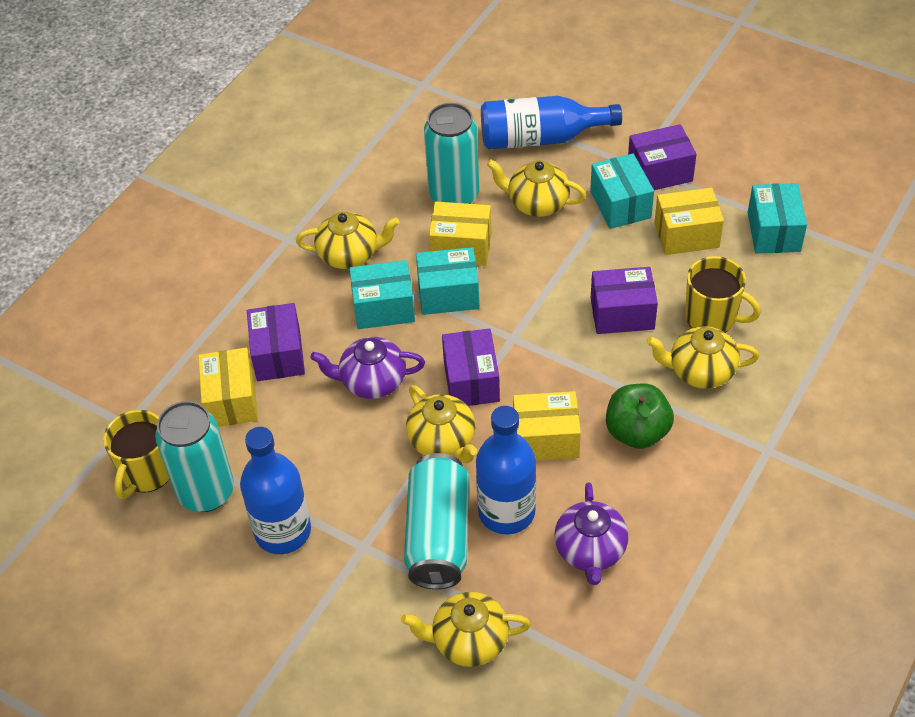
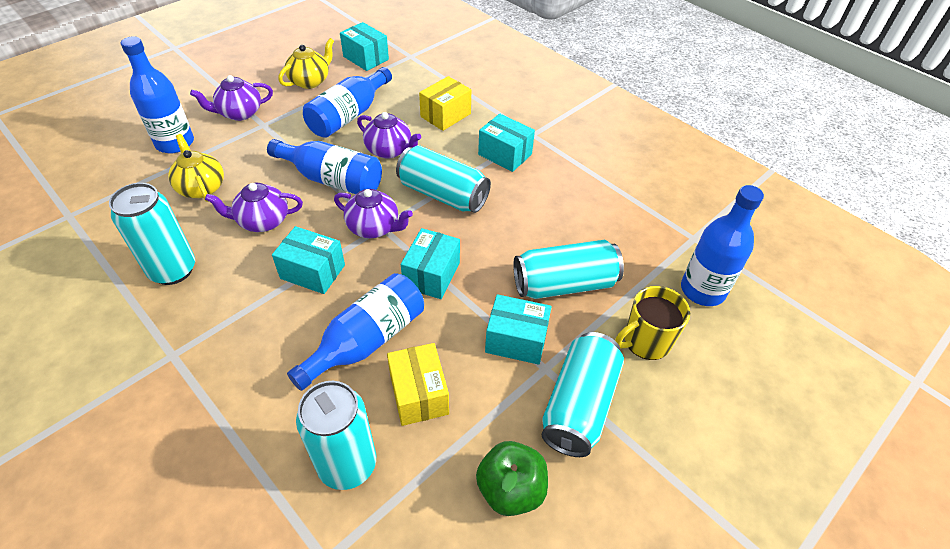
blue bottle: 3 -> 5
purple box: 4 -> 0
purple teapot: 2 -> 4
turquoise box: 4 -> 5
turquoise can: 3 -> 5
yellow box: 4 -> 2
yellow mug: 2 -> 1
yellow teapot: 5 -> 2

